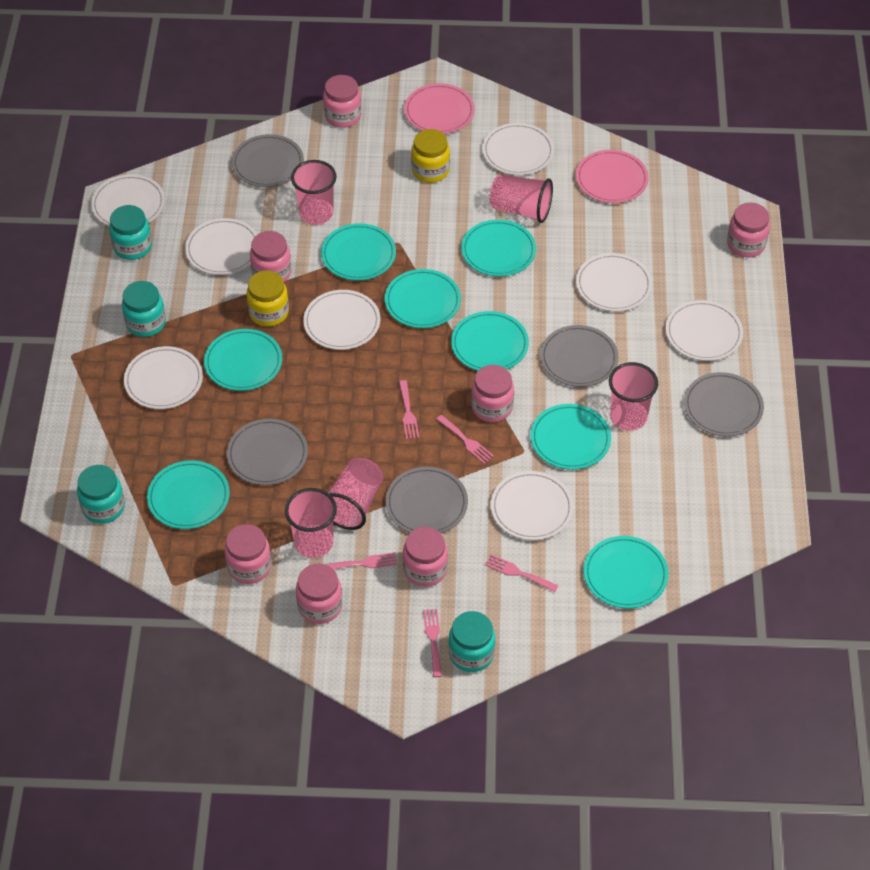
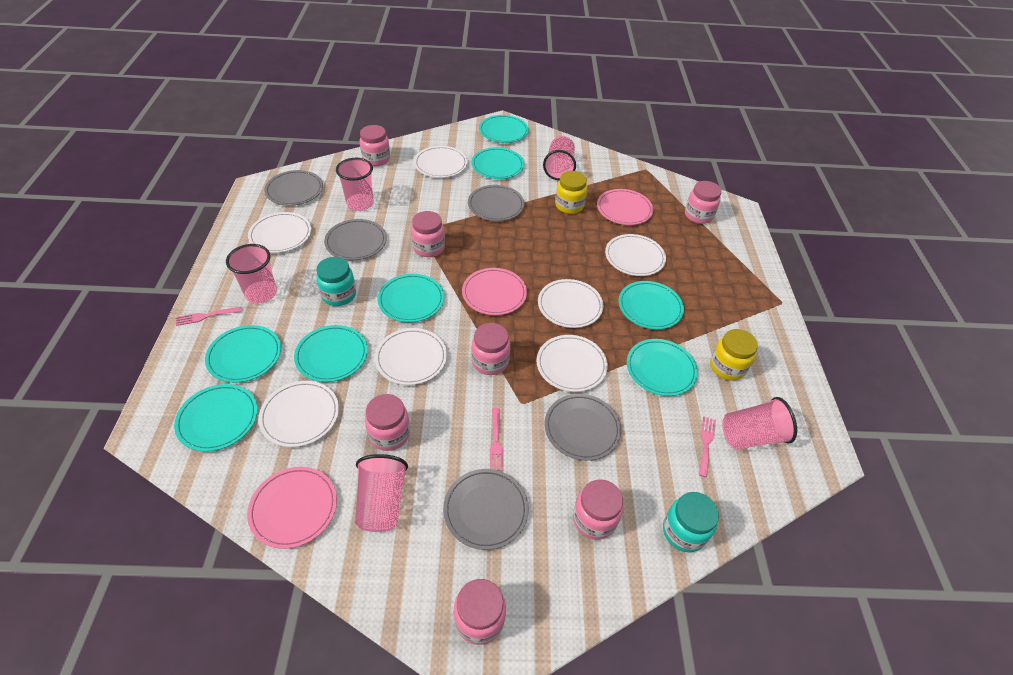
pink fork: 5 -> 3
pink plate: 2 -> 3
turquoise jar: 4 -> 2
white plate: 8 -> 7

